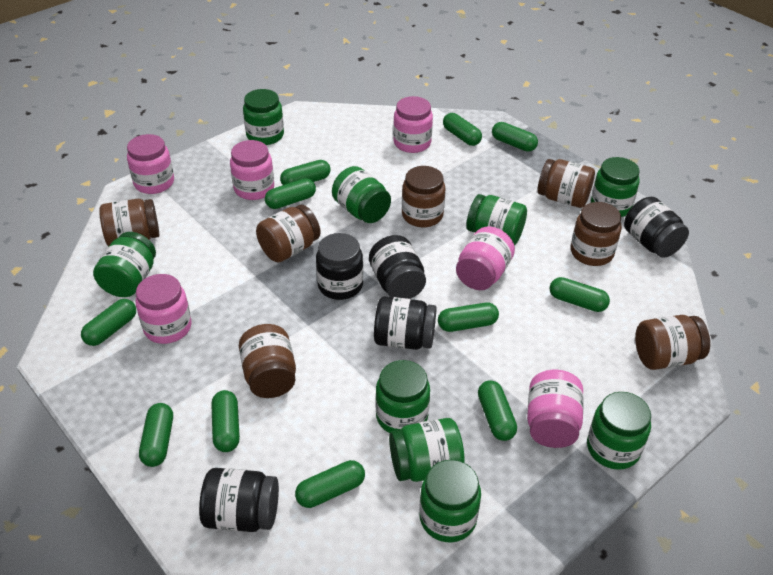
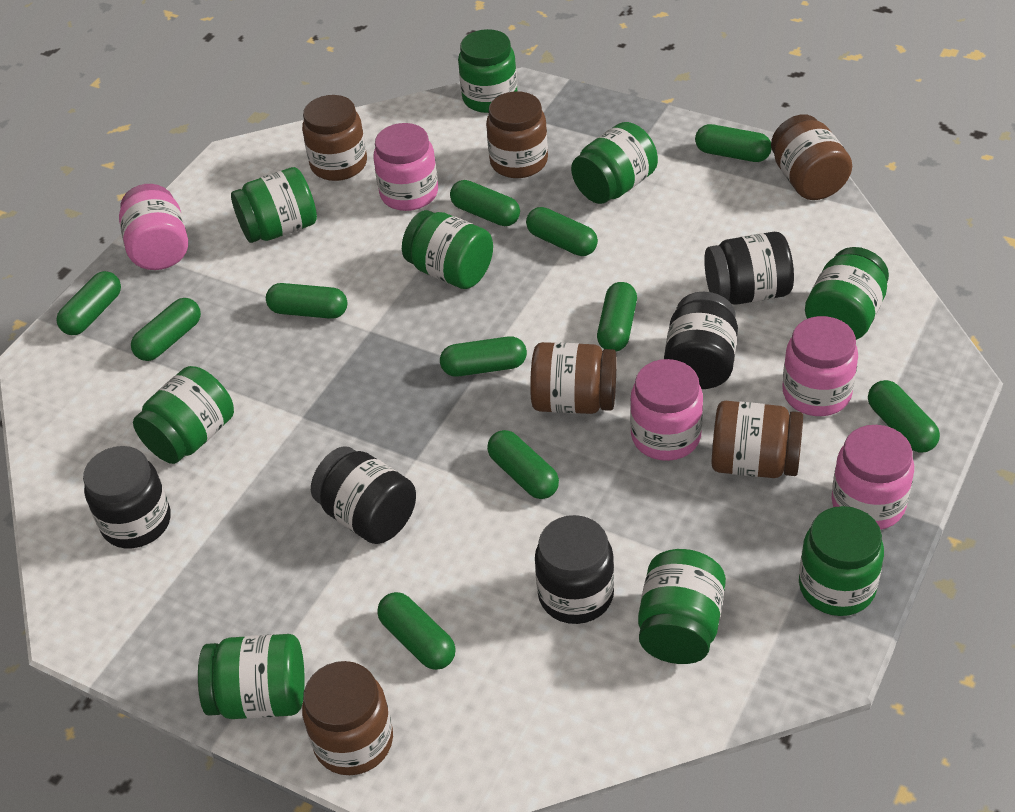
brown jar: 7 -> 6
pink jar: 6 -> 5

